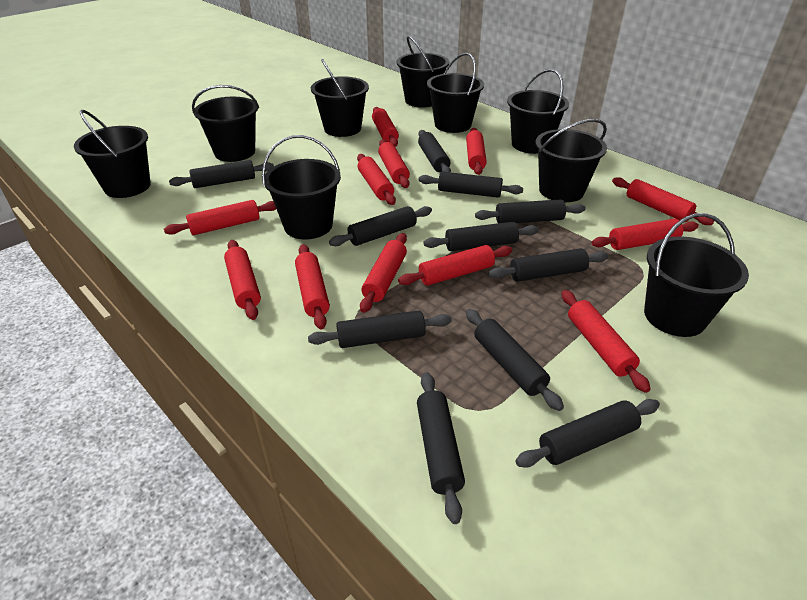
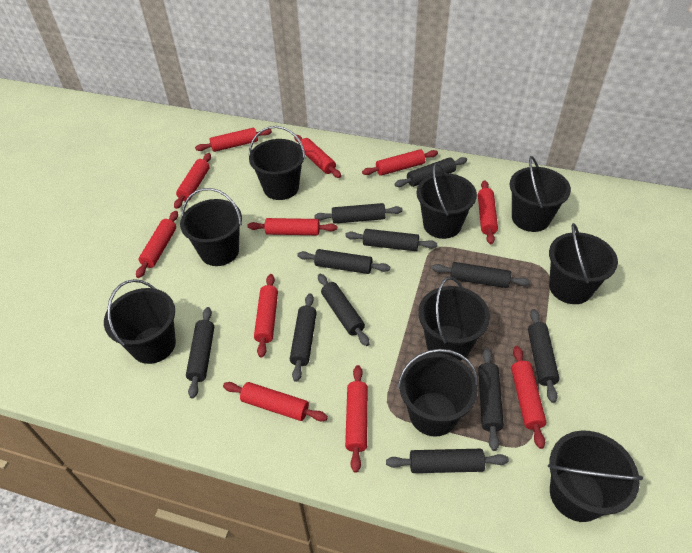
red rolling pin: 12 -> 11

